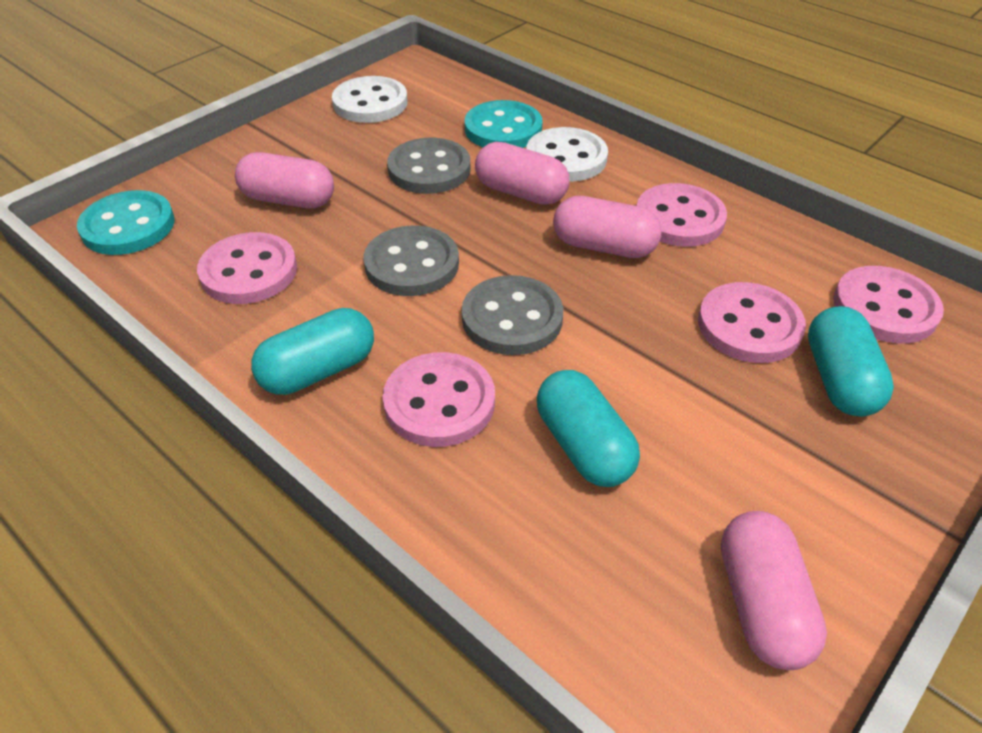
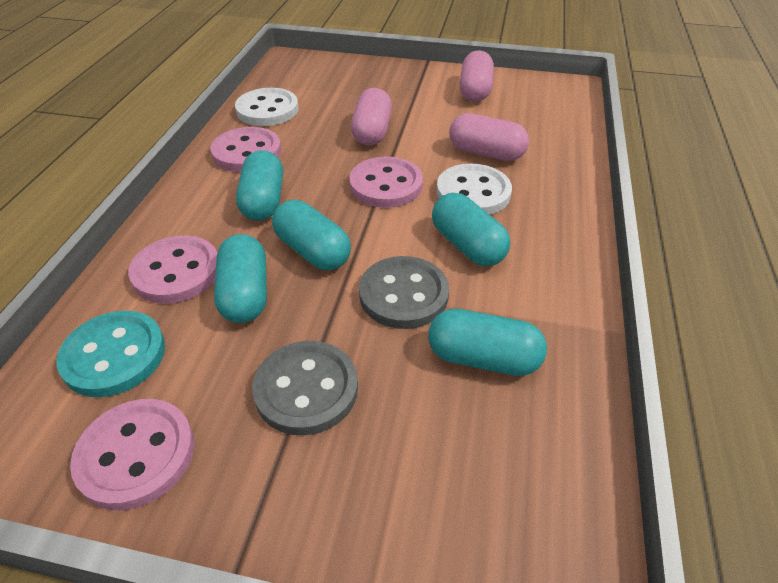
grey button: 3 -> 2
pink button: 5 -> 4
pink capsule: 4 -> 3
turquoise button: 2 -> 1
turquoise capsule: 3 -> 5

